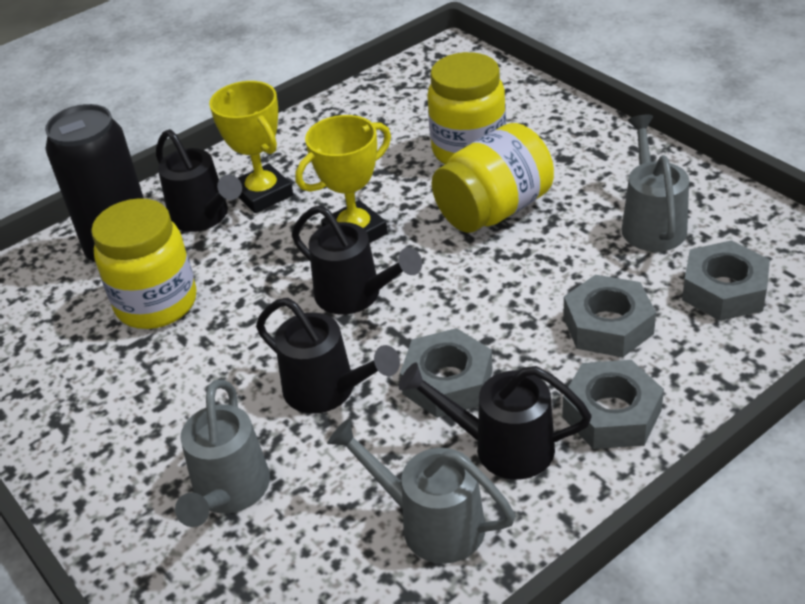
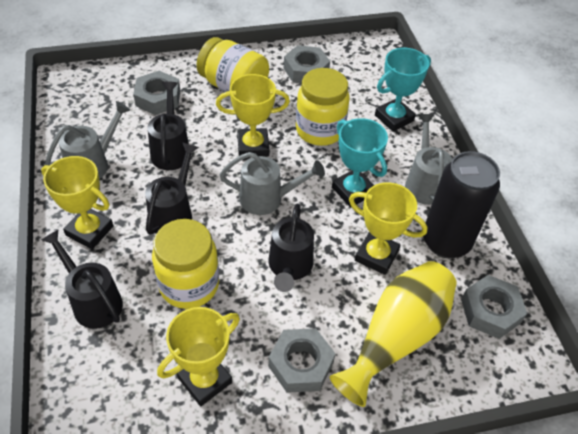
turquoise trophy: 0 -> 2
yellow trophy: 2 -> 4
yellow vase: 0 -> 1

